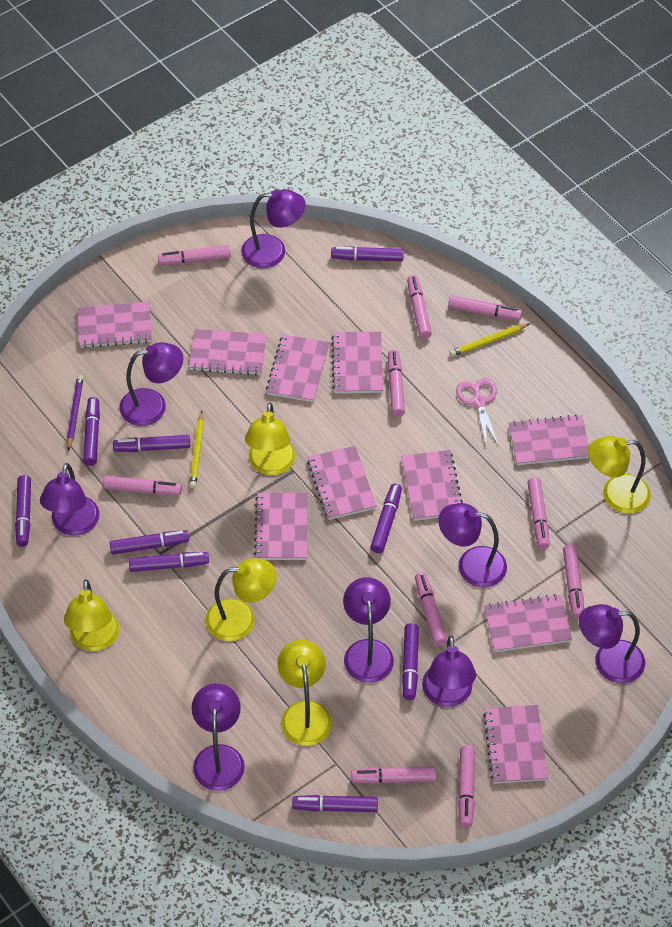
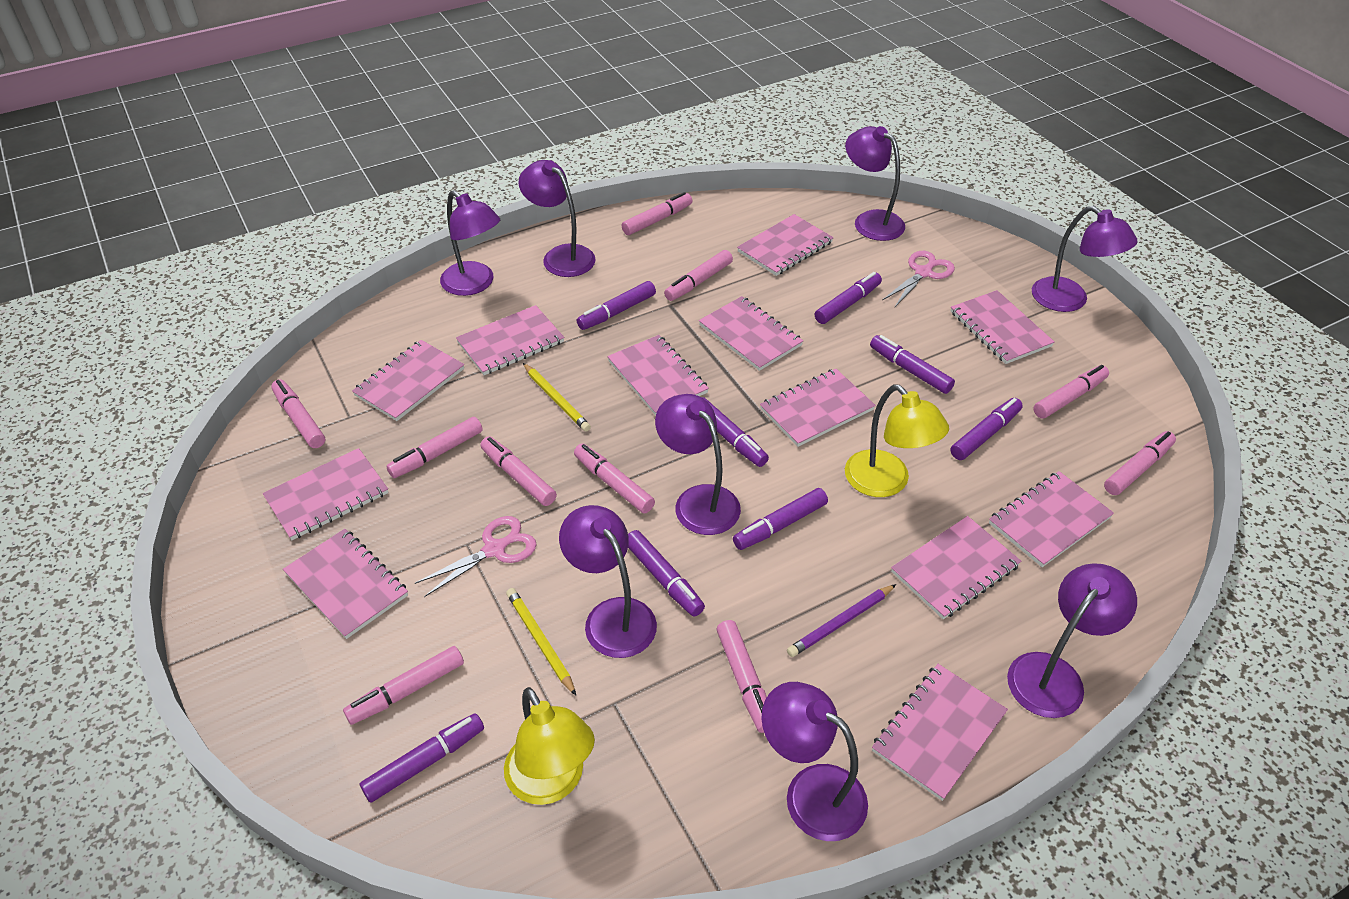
pink notebook: 10 -> 12
pink scissors: 1 -> 2
purple marker: 9 -> 8
yellow lamp: 5 -> 2

